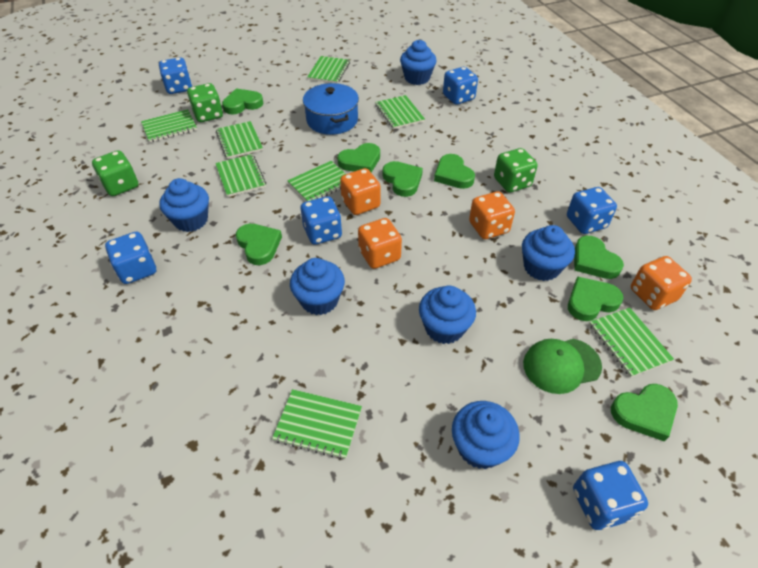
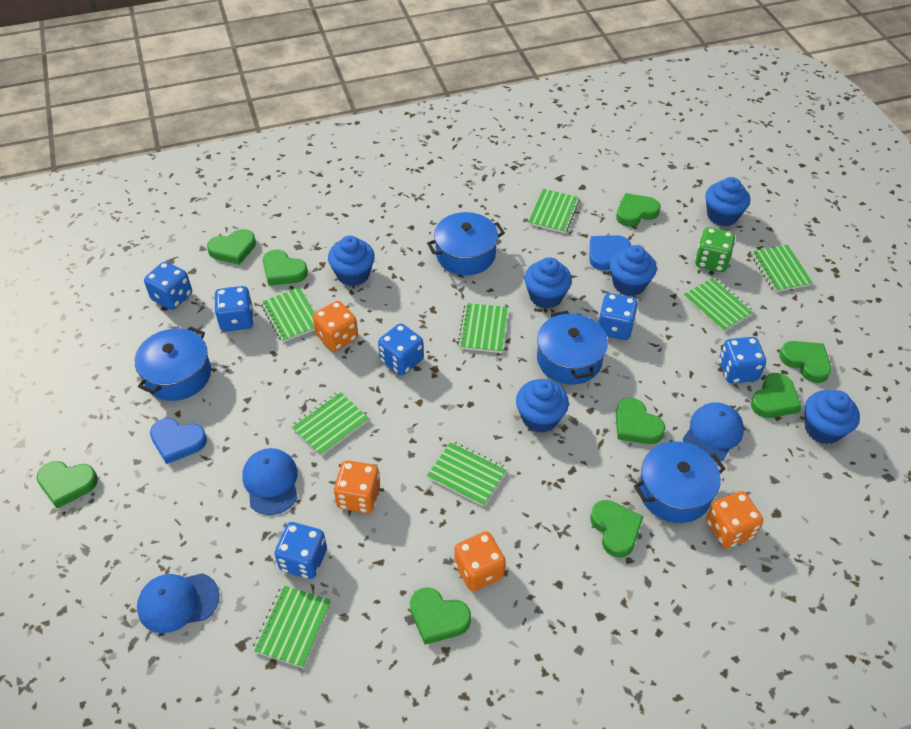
blue cap: 0 -> 3
blue heart: 0 -> 2
blue pot: 1 -> 4
green cap: 1 -> 0
green dice: 3 -> 1
green heart: 8 -> 9

